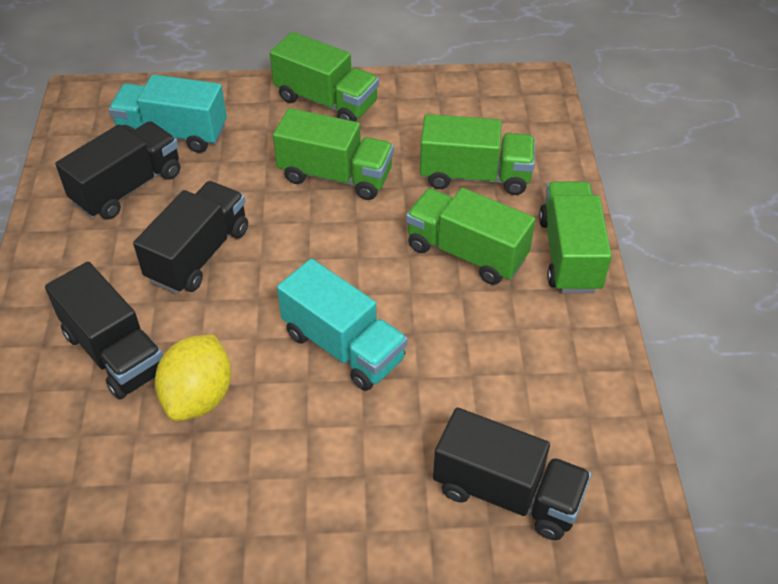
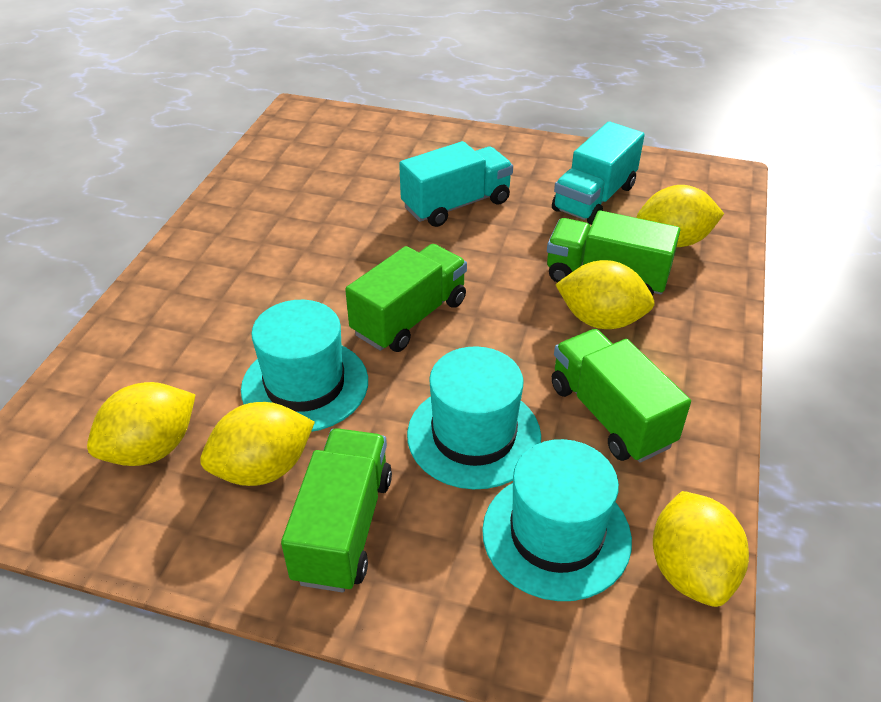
black truck: 4 -> 0
green truck: 5 -> 4
turquoise hat: 0 -> 3
yellow lemon: 1 -> 5

